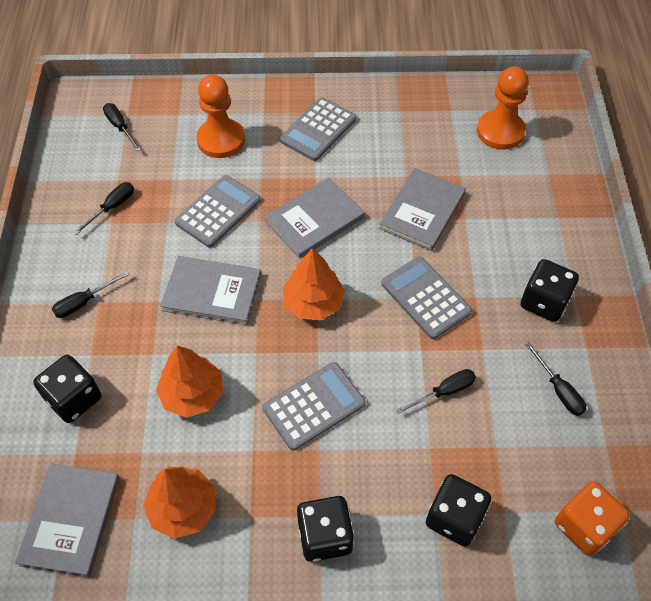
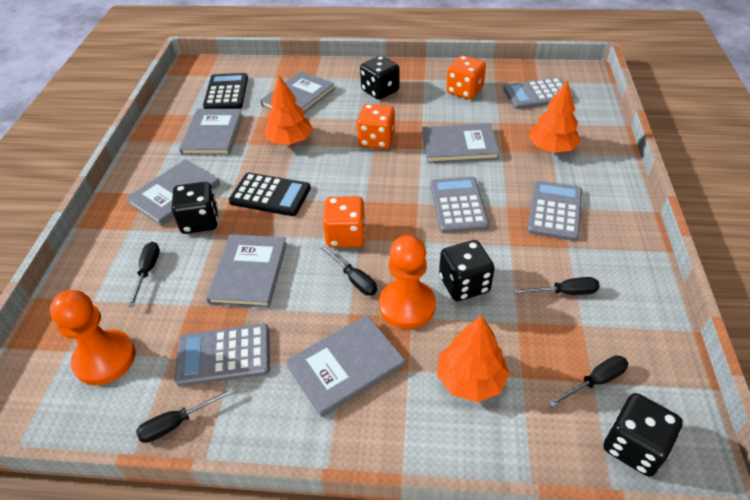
black calculator: 0 -> 2
grey book: 4 -> 6
orange dice: 1 -> 3

